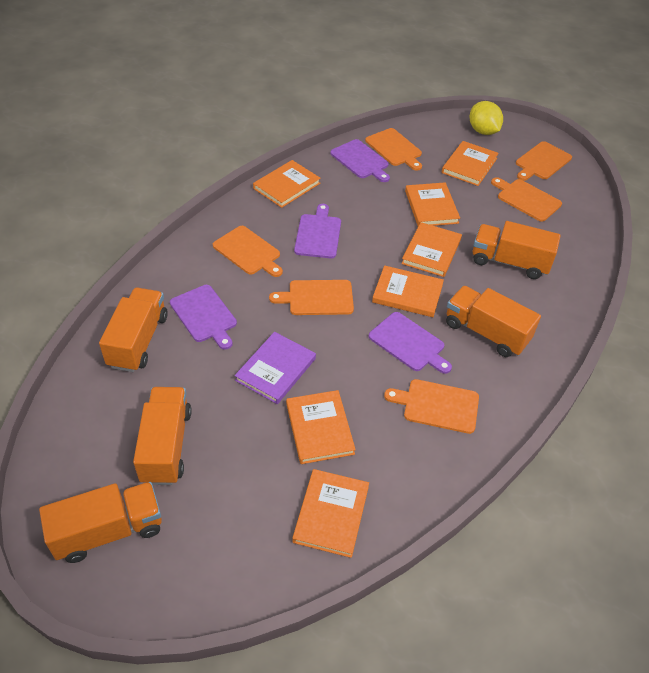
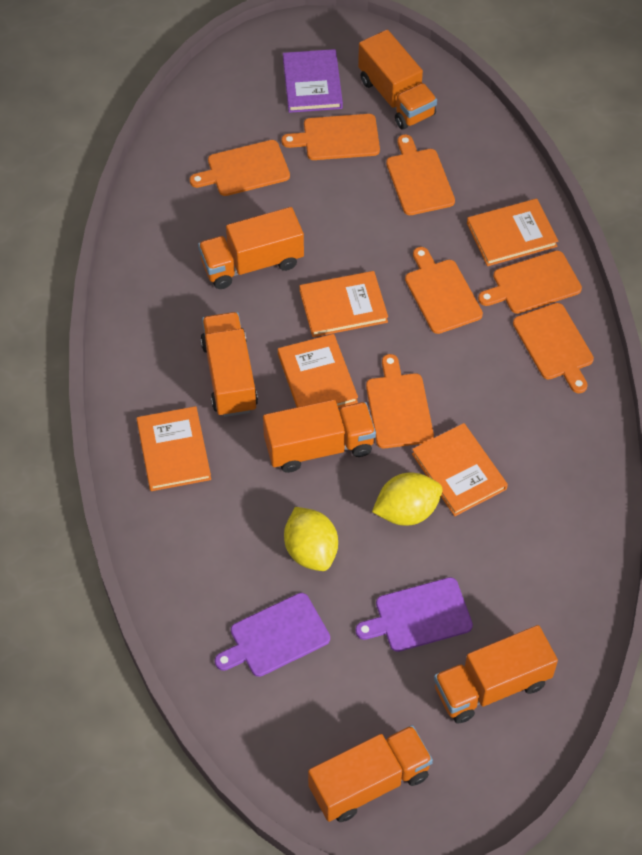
orange book: 7 -> 5
orange cutting board: 6 -> 7
orange truck: 5 -> 6
purple cutting board: 4 -> 2
yellow lemon: 1 -> 2

